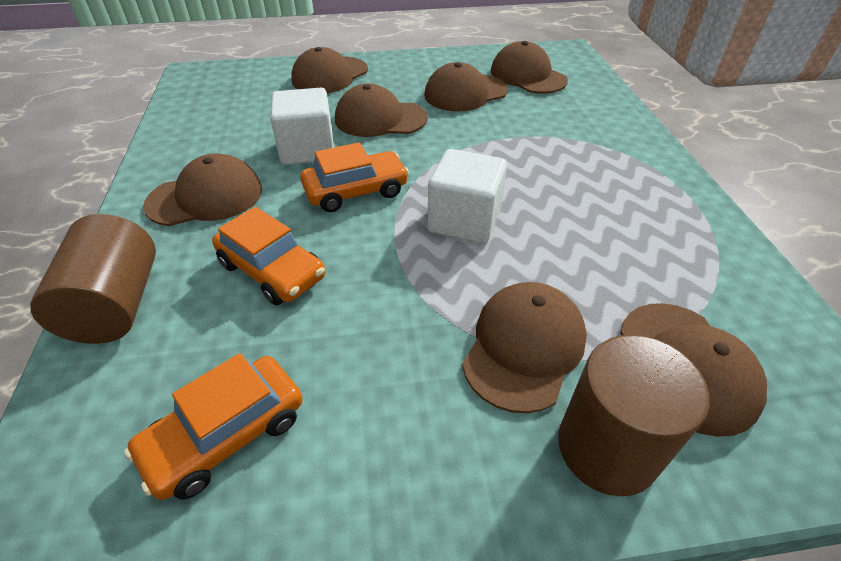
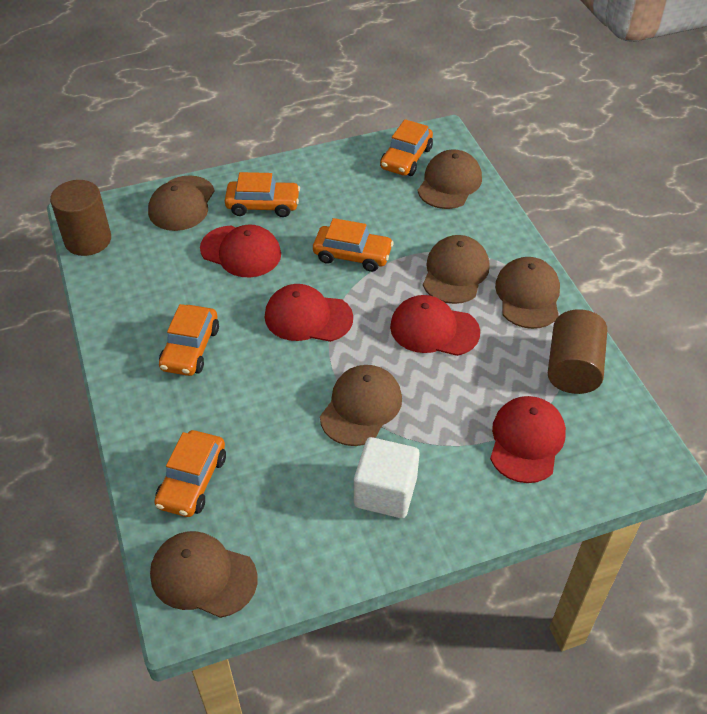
brown cap: 7 -> 6
orange car: 3 -> 5
red cap: 0 -> 4
white cube: 2 -> 1

